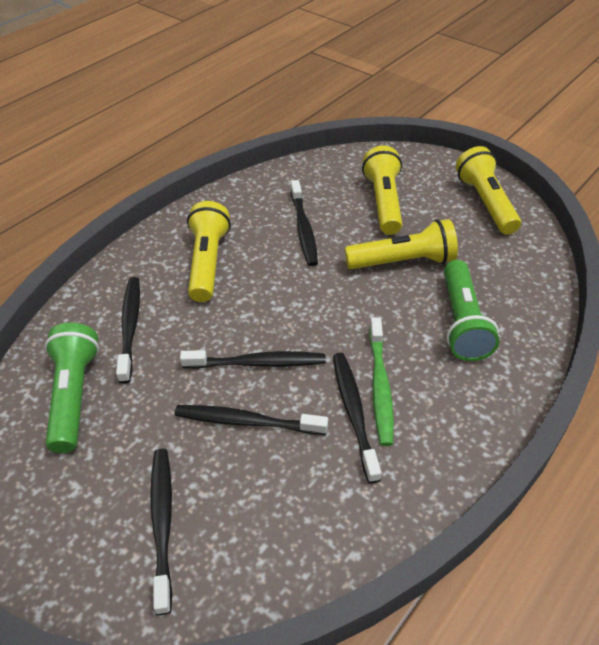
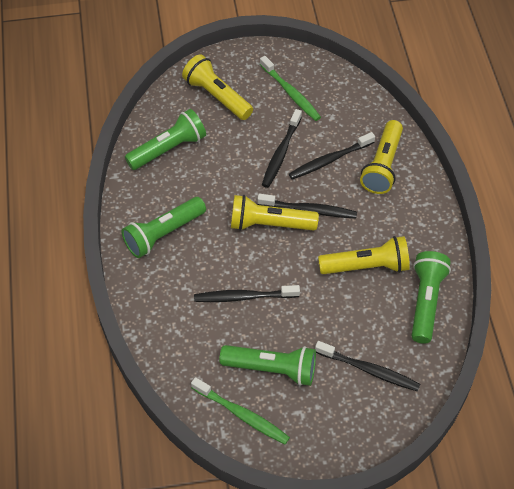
black toothbrush: 6 -> 5
green flashlight: 2 -> 4
green toothbrush: 1 -> 2

